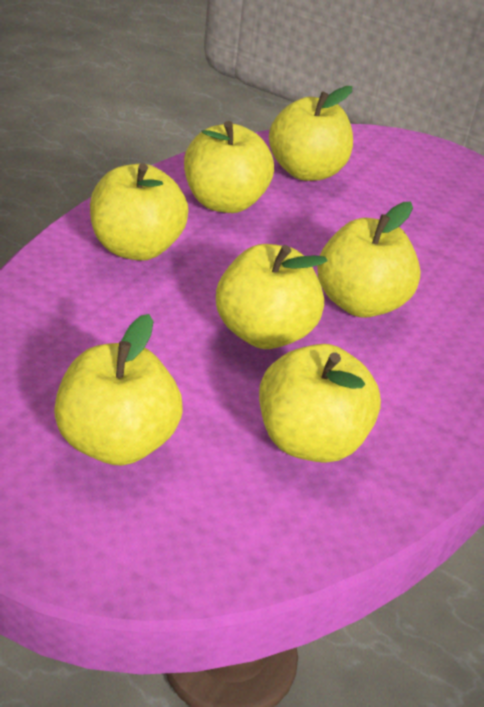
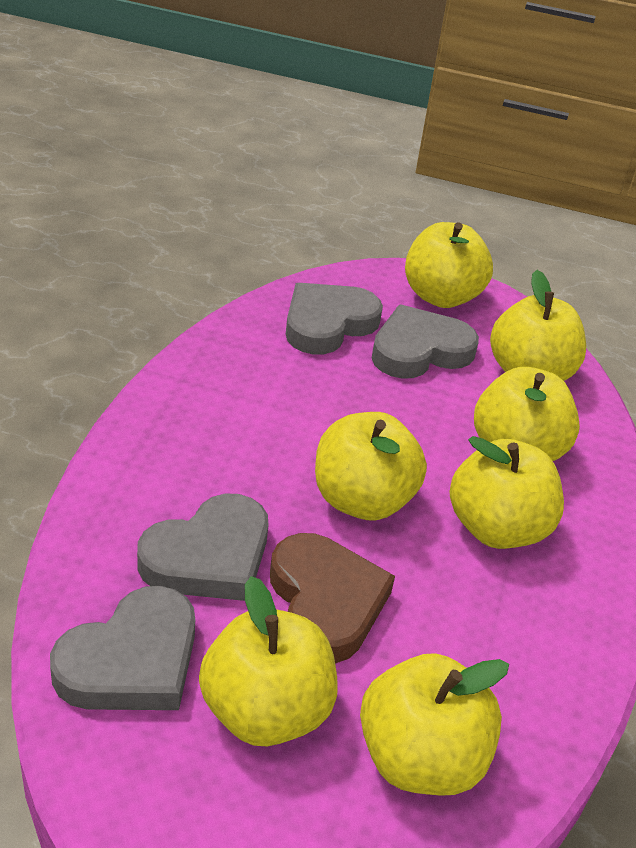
brown heart: 0 -> 1
grey heart: 0 -> 4

